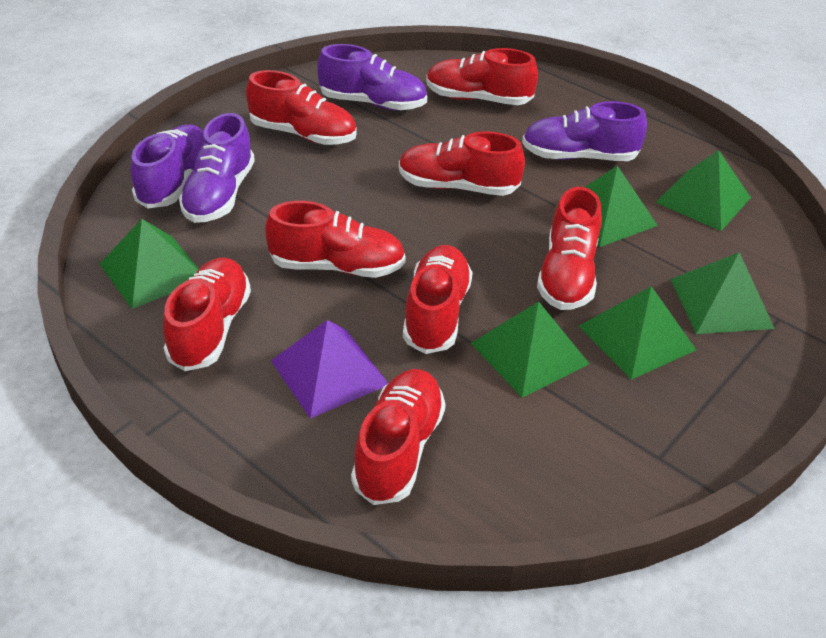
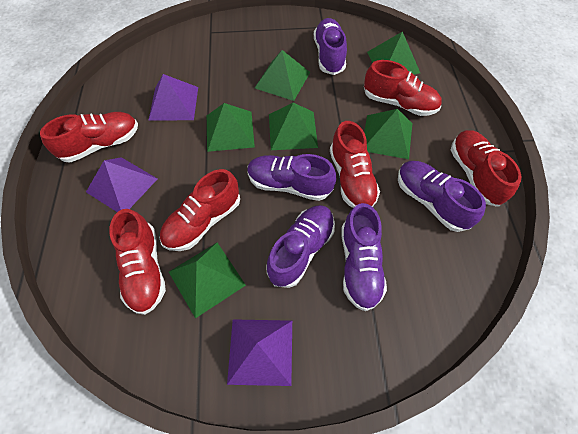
purple pyramid: 1 -> 3
purple shoe: 4 -> 5
red shoe: 8 -> 6

